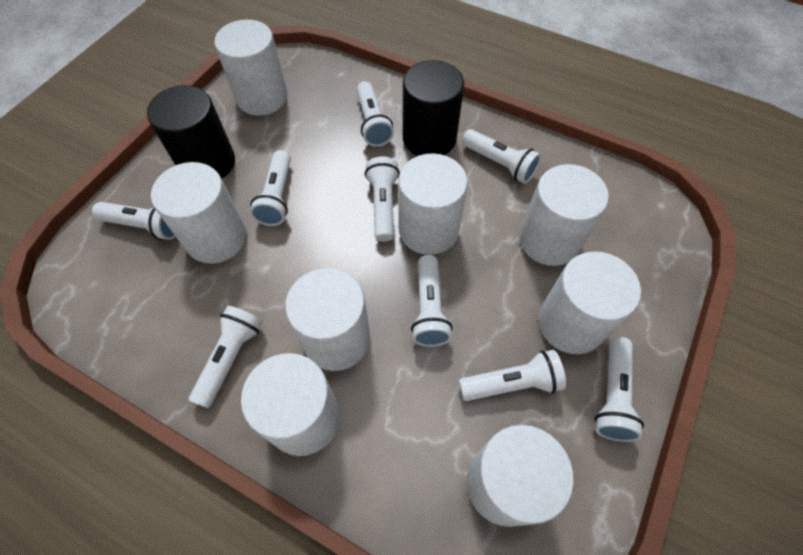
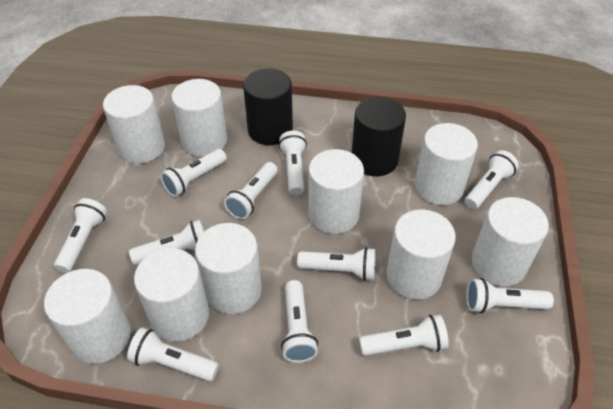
white cylinder: 8 -> 9
white flashlight: 9 -> 11

